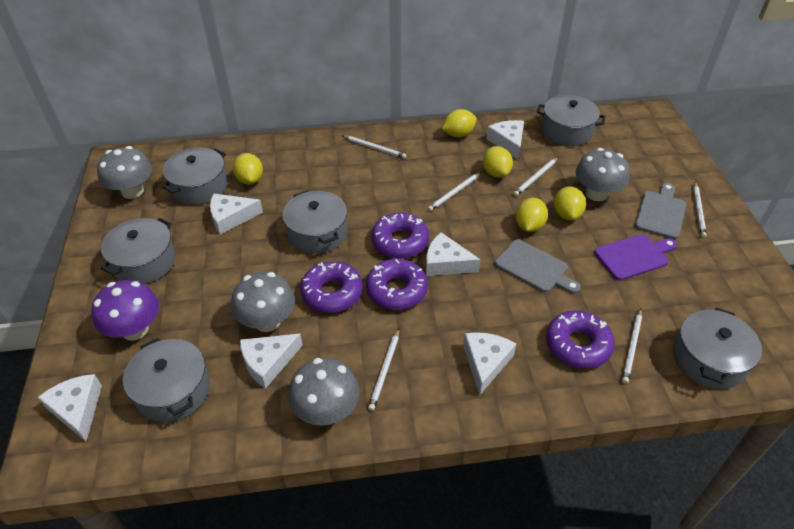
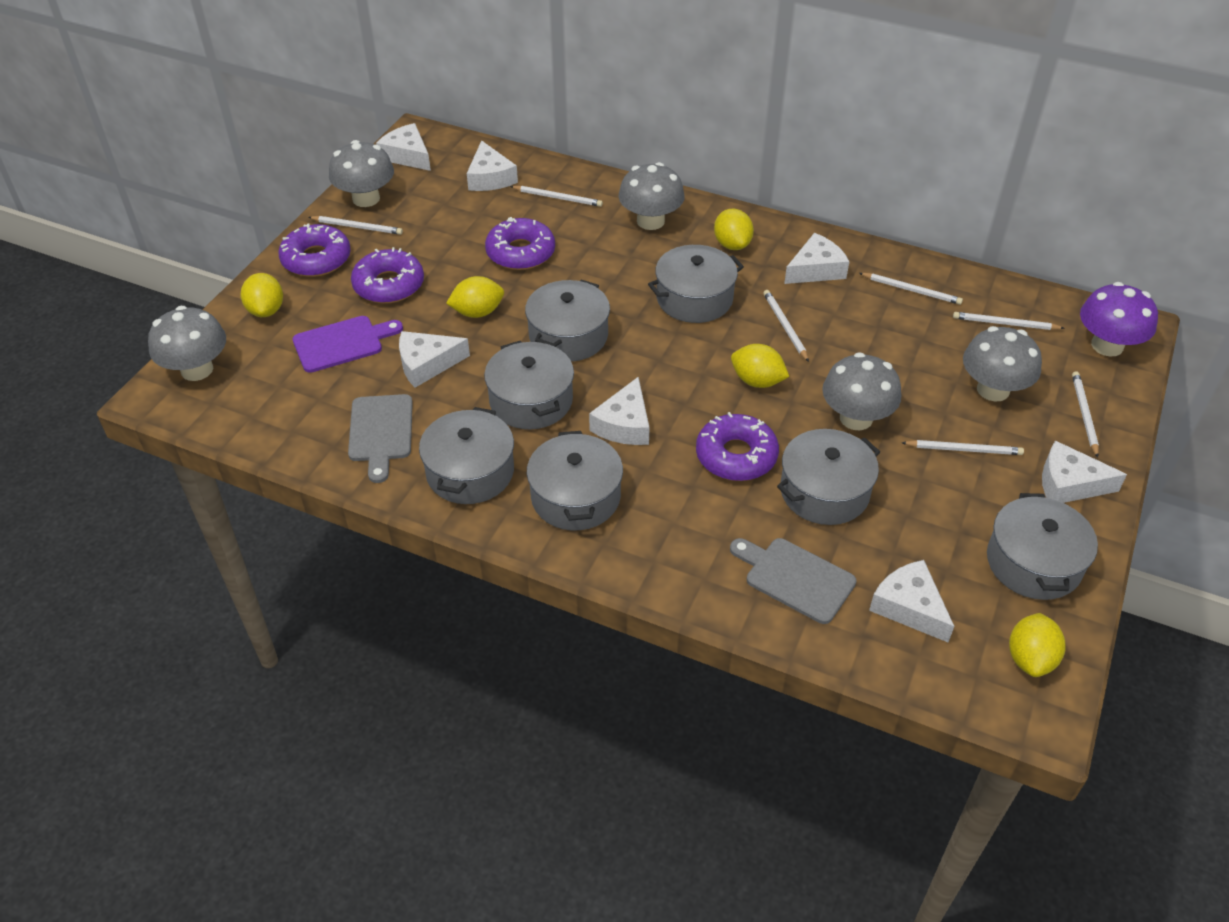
grey mushroom: 4 -> 5
grey pot: 6 -> 7
white cheese: 6 -> 7
white pencil: 6 -> 7

